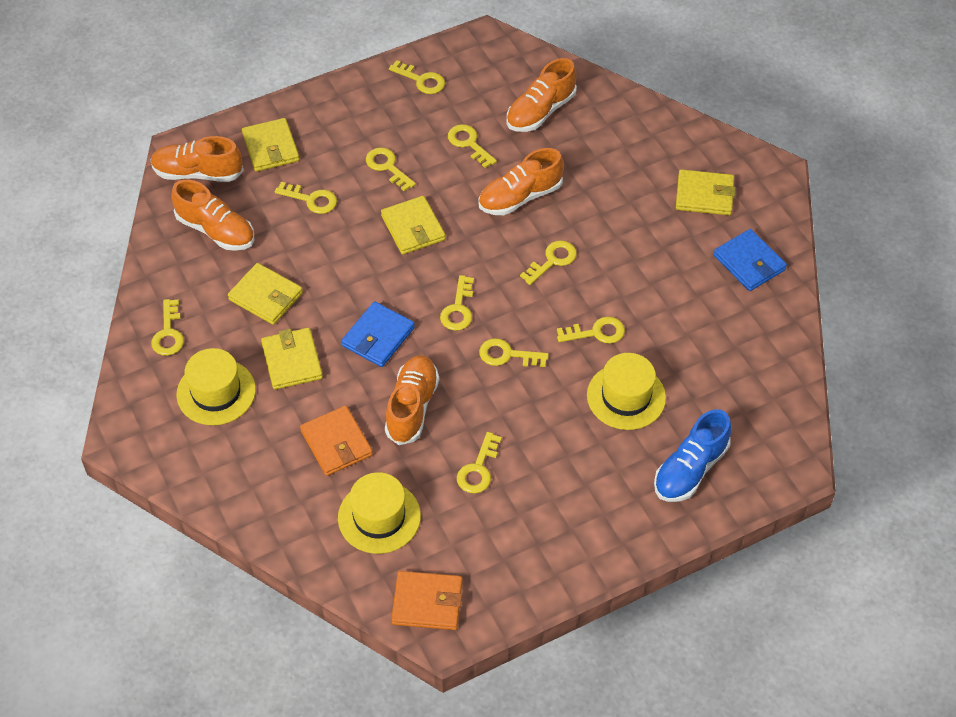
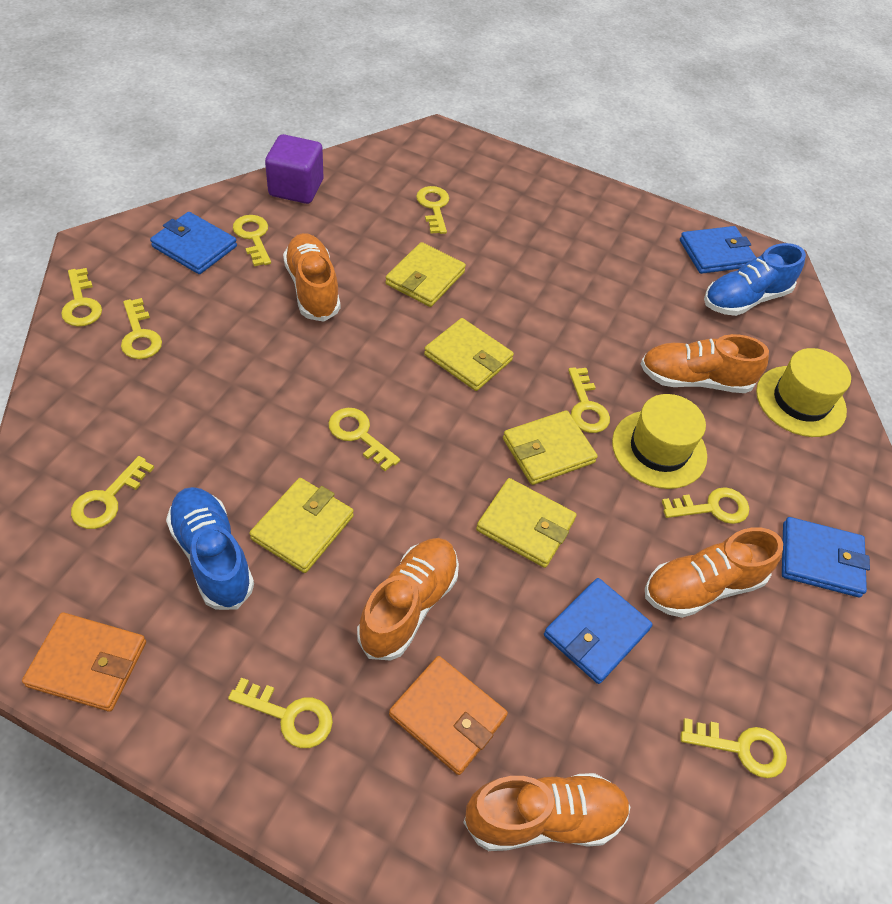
blue shoe: 1 -> 2
blue wallet: 2 -> 4
purple cube: 0 -> 1
yellow hat: 3 -> 2

